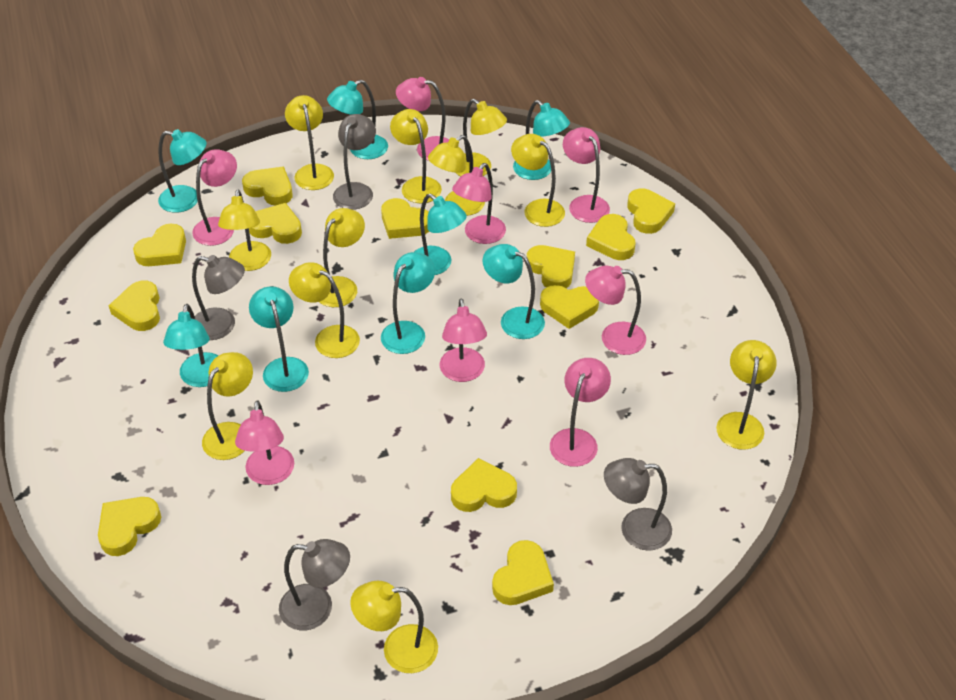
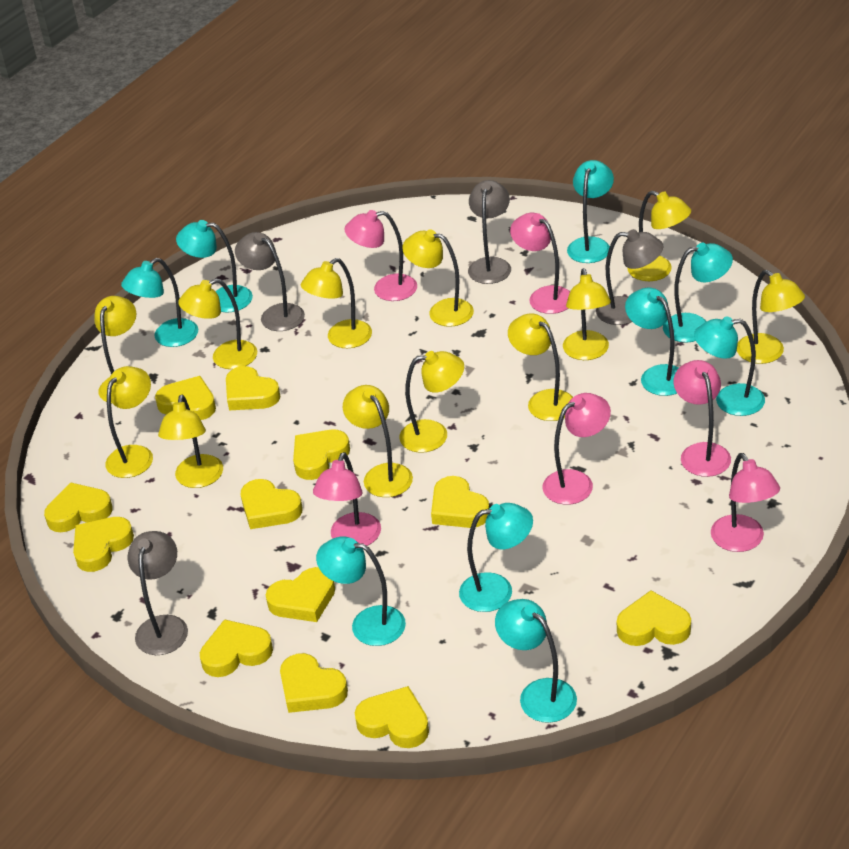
pink lamp: 8 -> 6
turquoise lamp: 8 -> 9
yellow lamp: 11 -> 12

